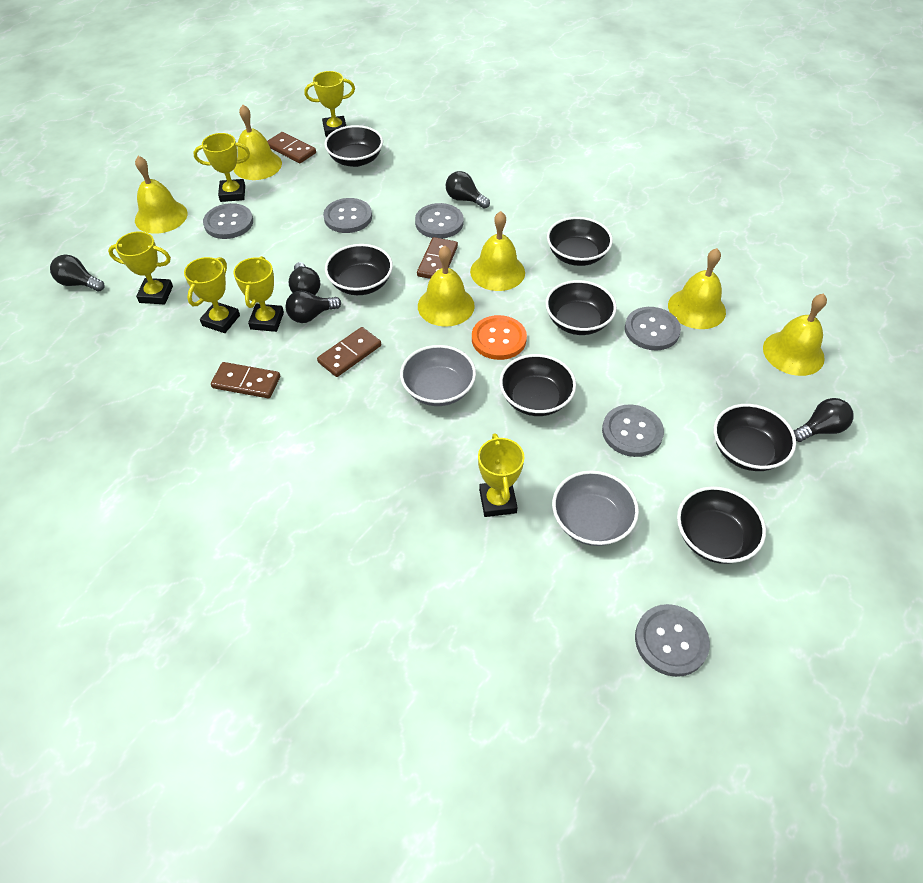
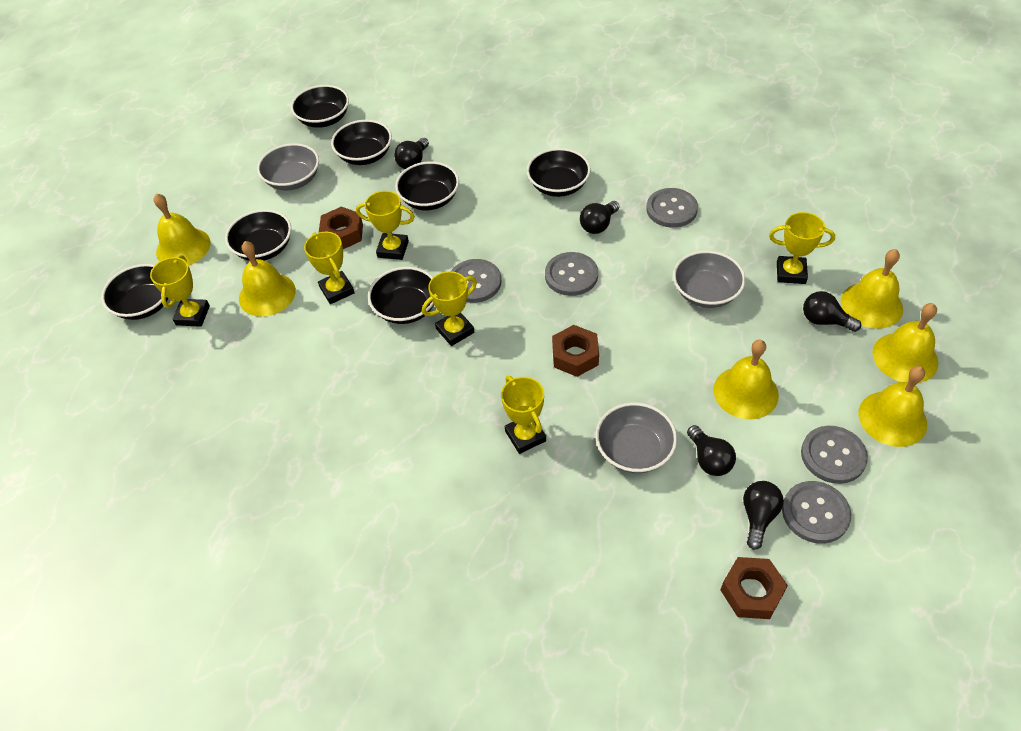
brown domino: 4 -> 0
brown nut: 0 -> 3
grey bowl: 2 -> 3
grey button: 6 -> 5
orange button: 1 -> 0

